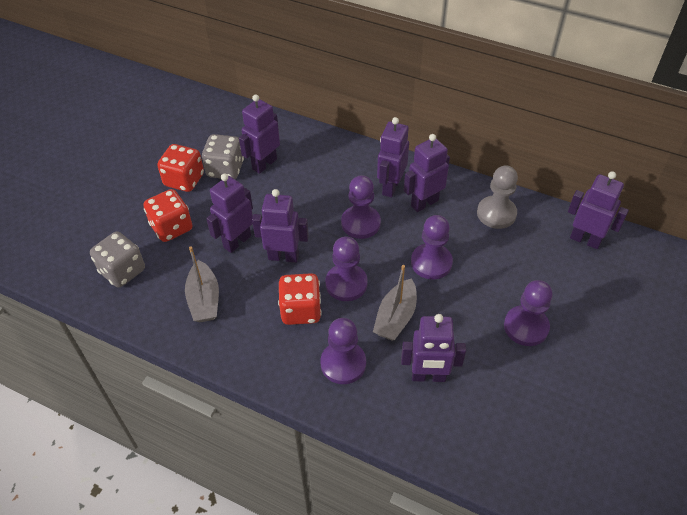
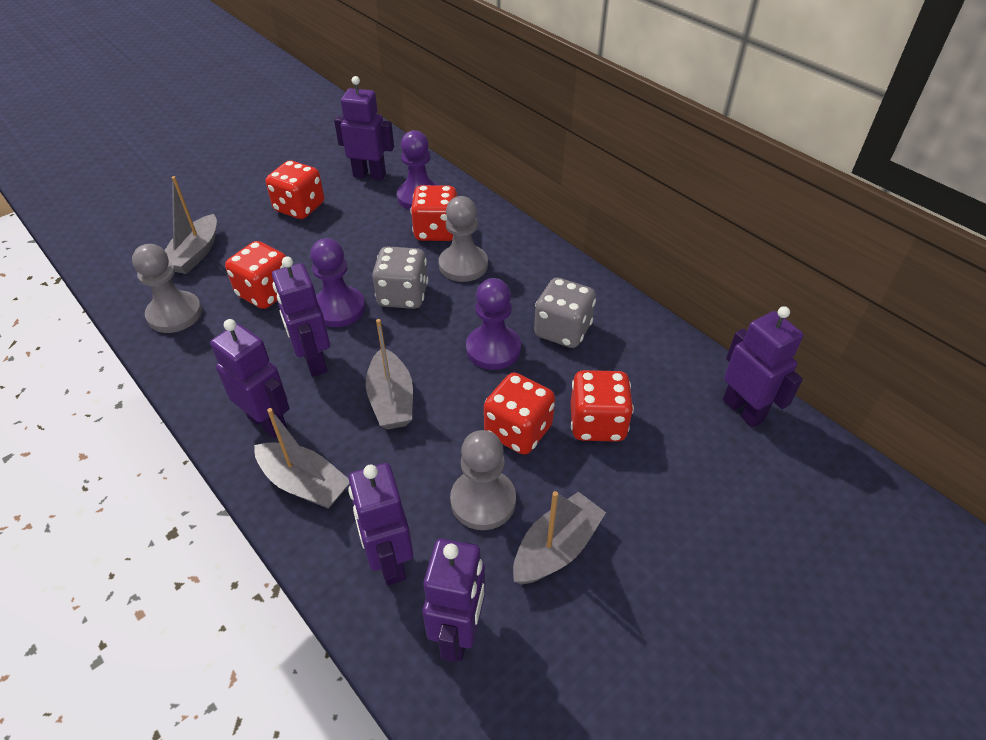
grey boat: 2 -> 4
grey pawn: 1 -> 3
purple pawn: 5 -> 3
purple robot: 7 -> 6
red dice: 3 -> 5

